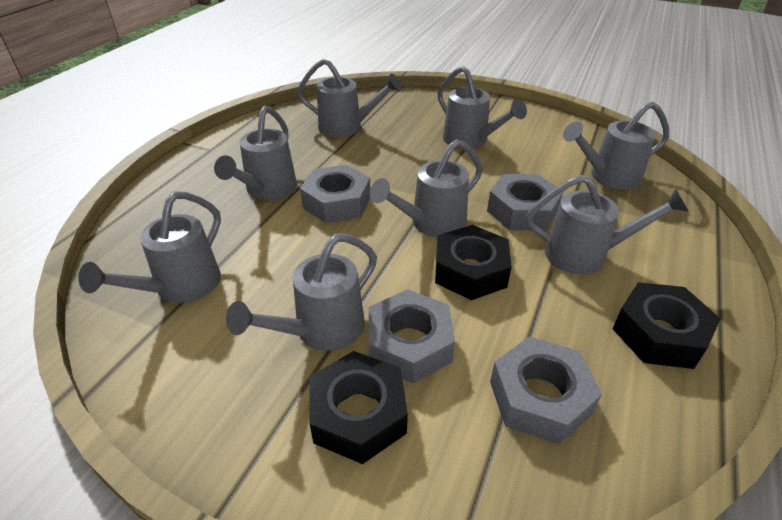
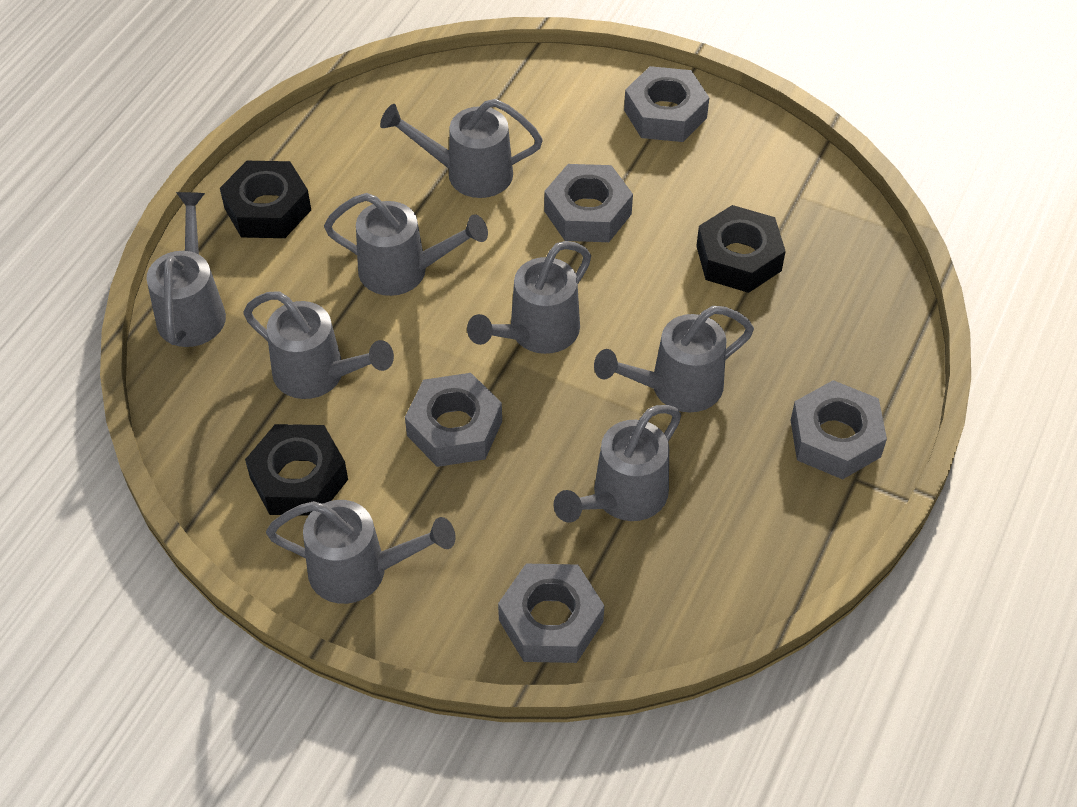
grey nut: 4 -> 5

